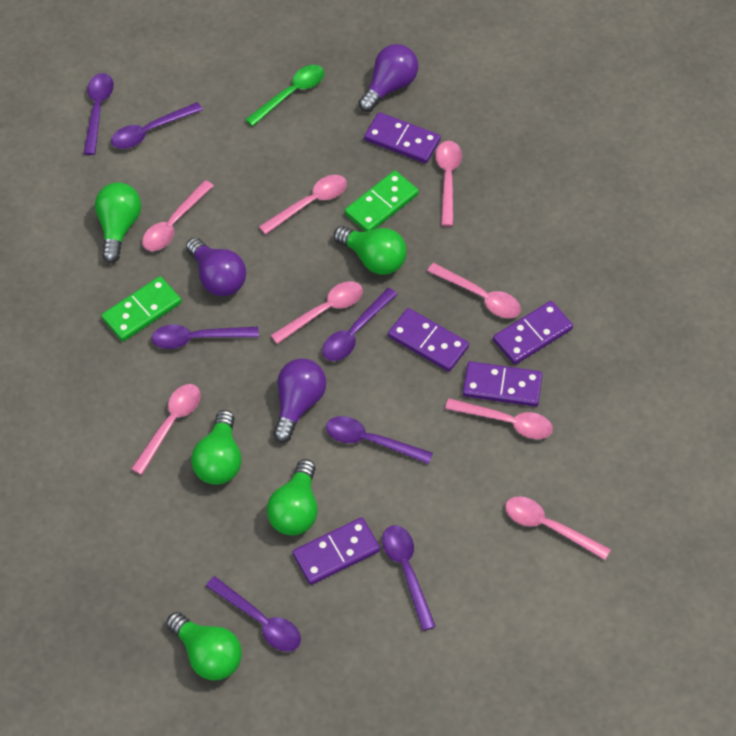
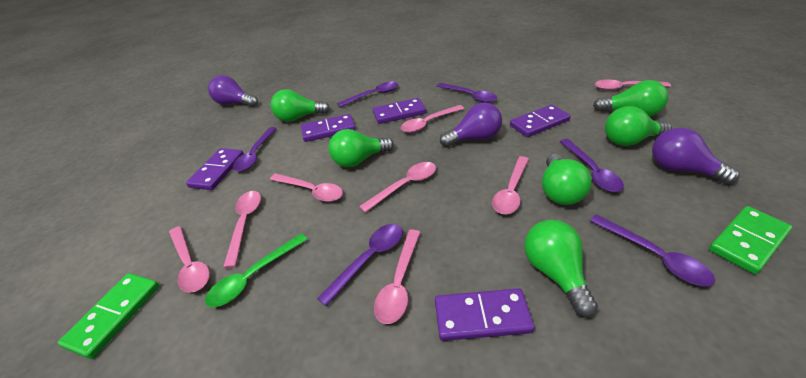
green light bulb: 5 -> 6
purple spoon: 7 -> 6

